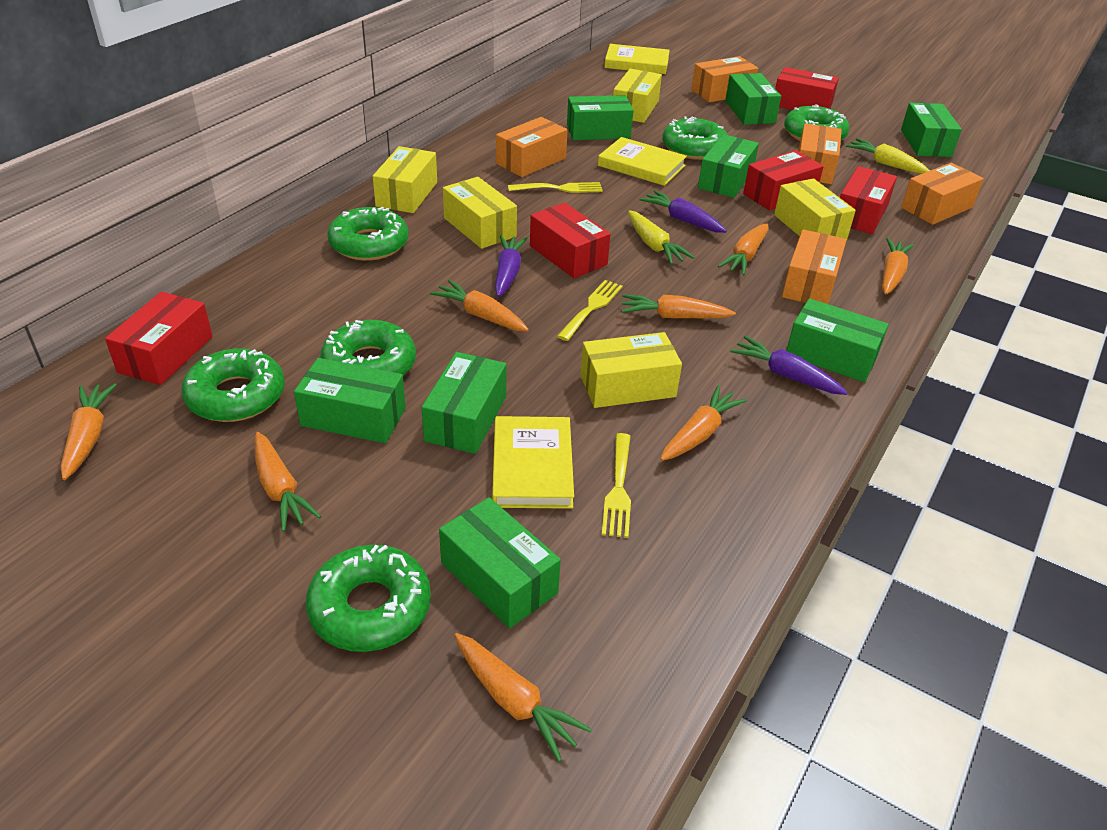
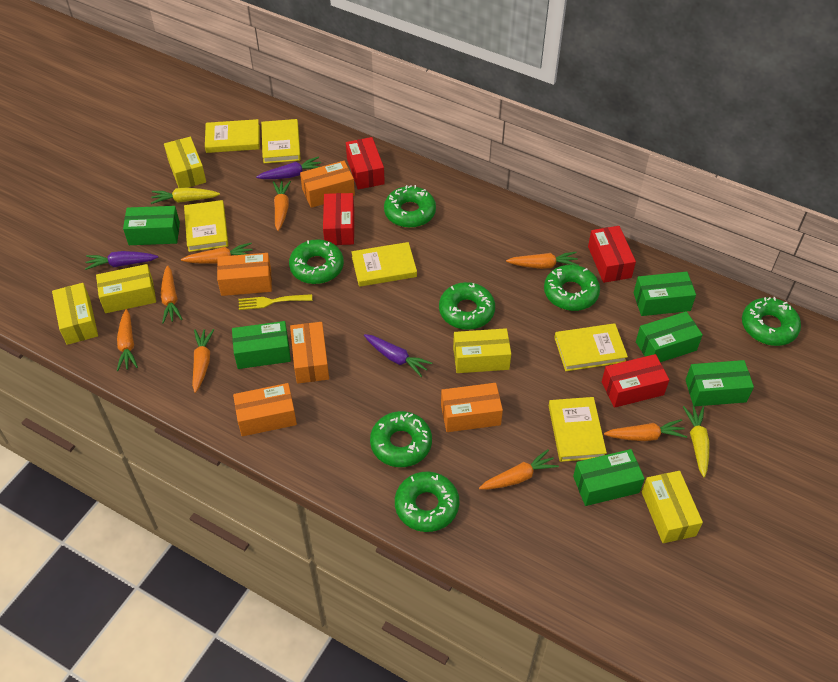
green box: 8 -> 6
green donut: 6 -> 7
red box: 5 -> 4
yellow book: 3 -> 6
yellow fork: 3 -> 1

